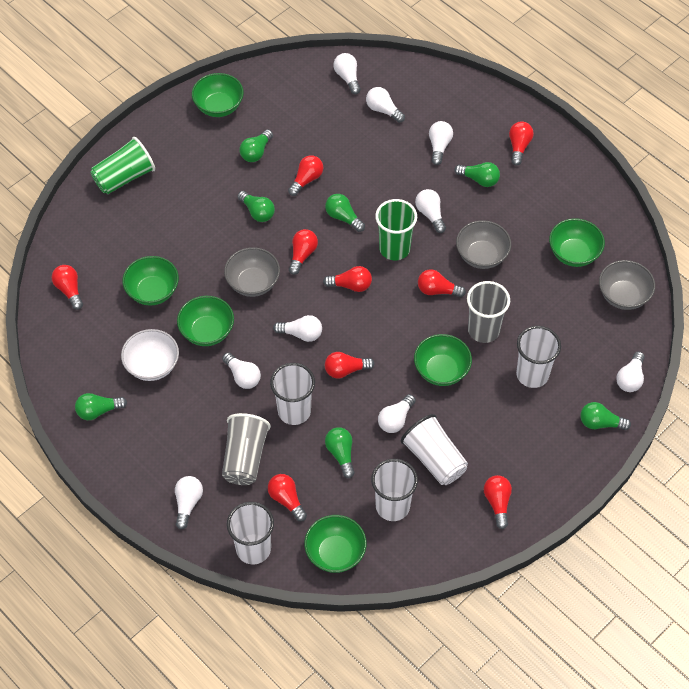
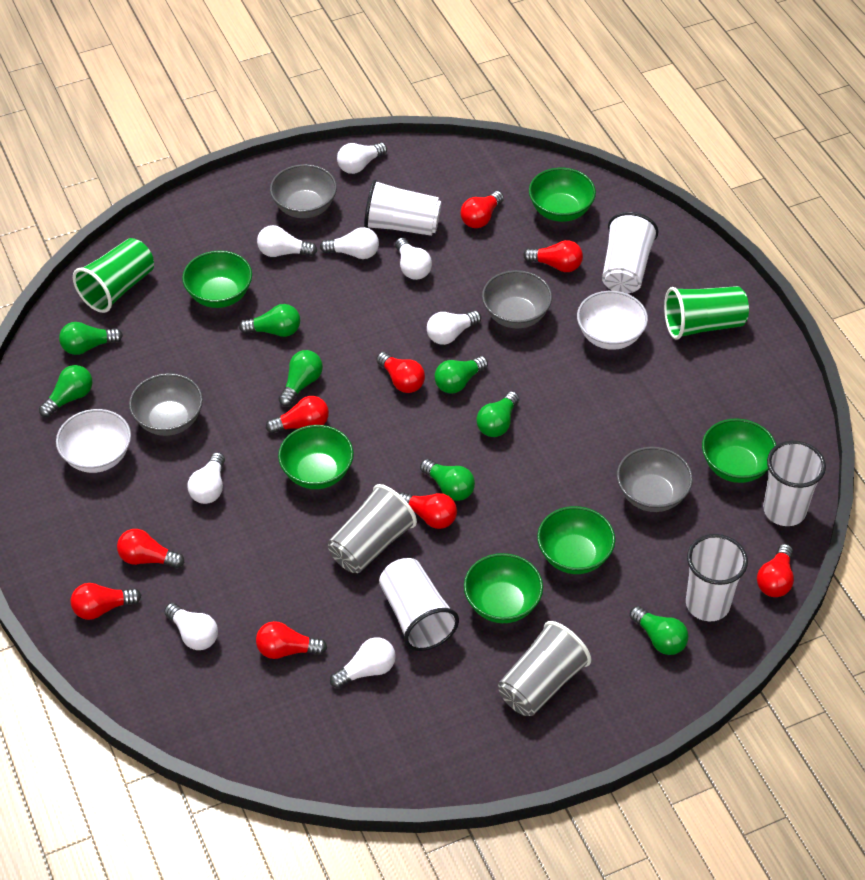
green light bulb: 7 -> 8
grey bowl: 3 -> 4
white bowl: 1 -> 2
white light bulb: 9 -> 8

